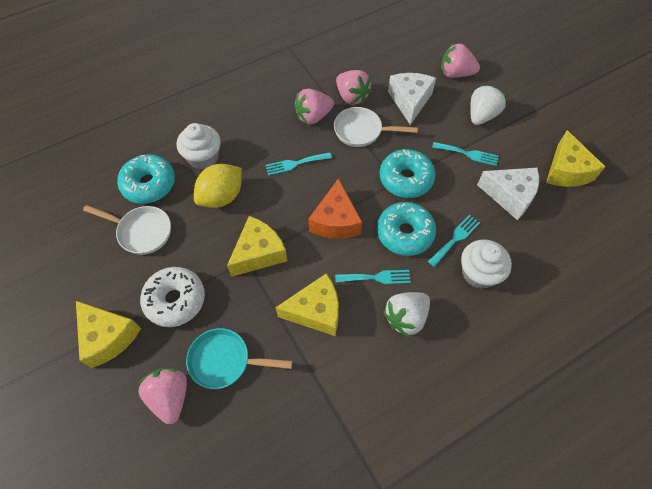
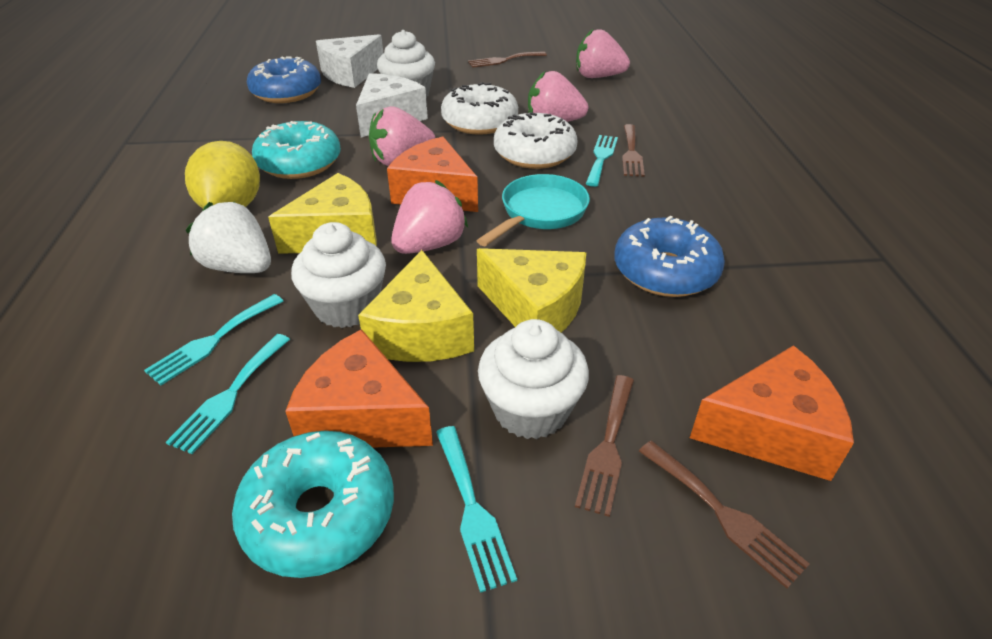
blue donut: 0 -> 2
brown fork: 0 -> 4
orange cheese: 1 -> 3
turquoise donut: 3 -> 2
white cupcake: 2 -> 3
white donut: 1 -> 2
white pan: 2 -> 0
white strawberry: 2 -> 1
yellow cheese: 4 -> 3

